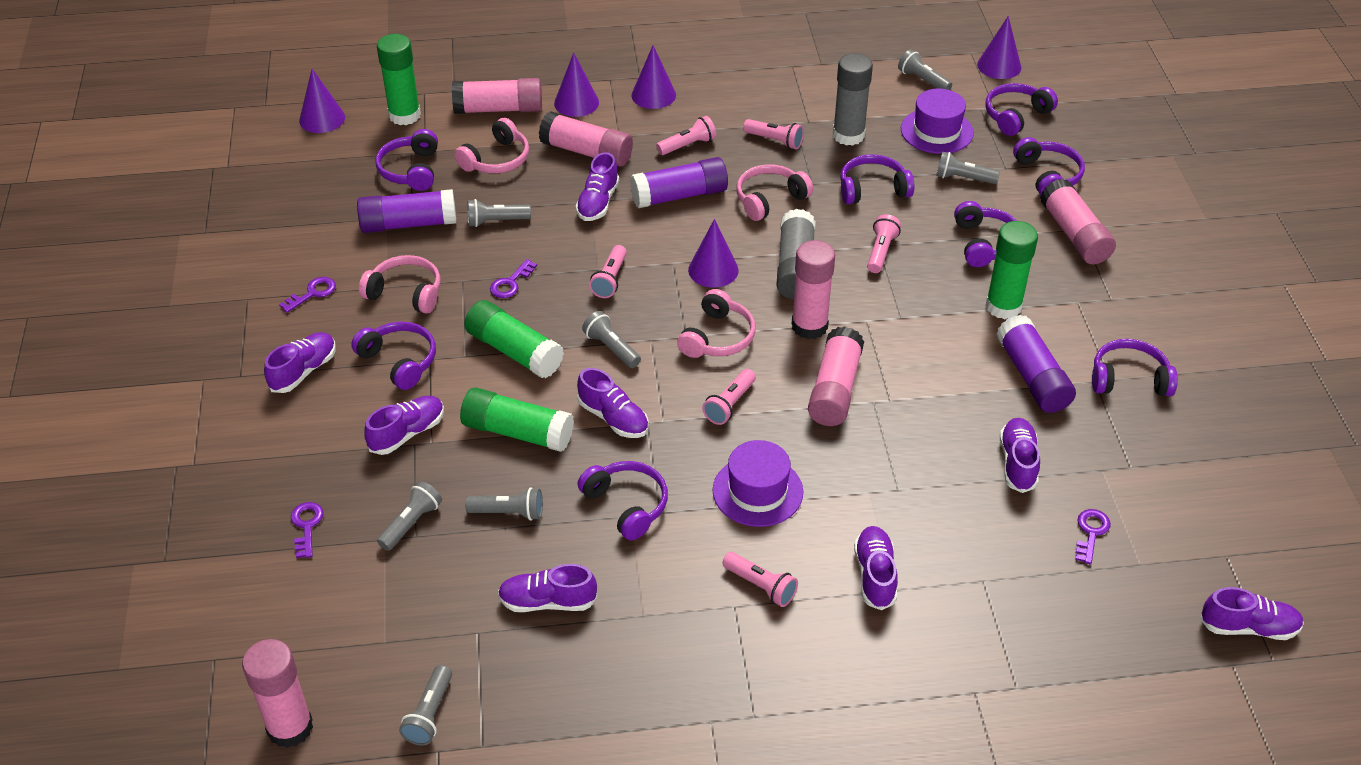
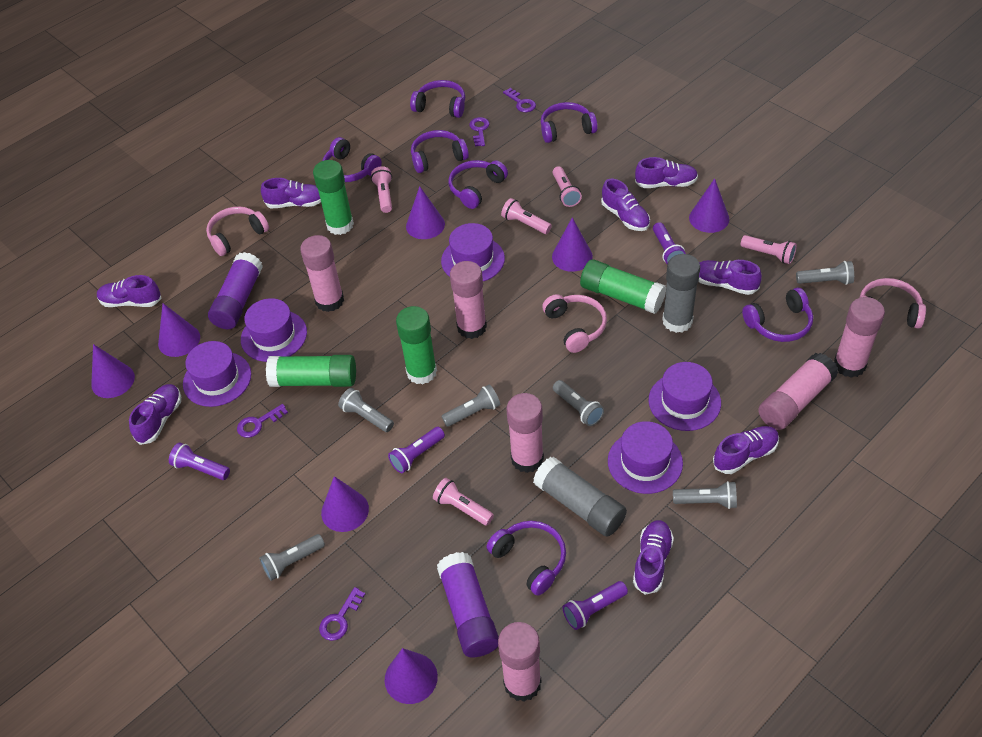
grey flashlight: 7 -> 6
pink flashlight: 6 -> 5
pink headphones: 4 -> 3
purple cone: 5 -> 7
purple flashlight: 0 -> 4
purple glue stick: 3 -> 2
purple hat: 2 -> 5
purple headphones: 8 -> 7

